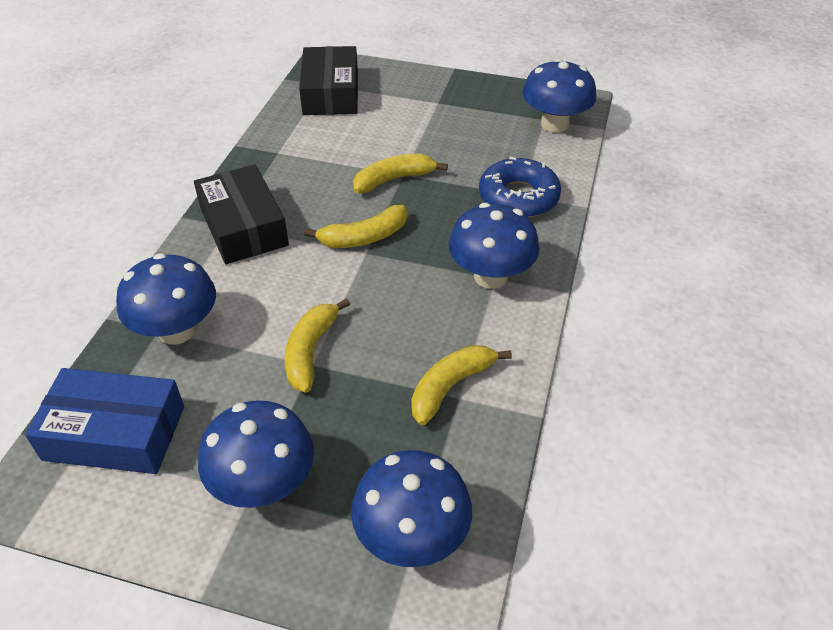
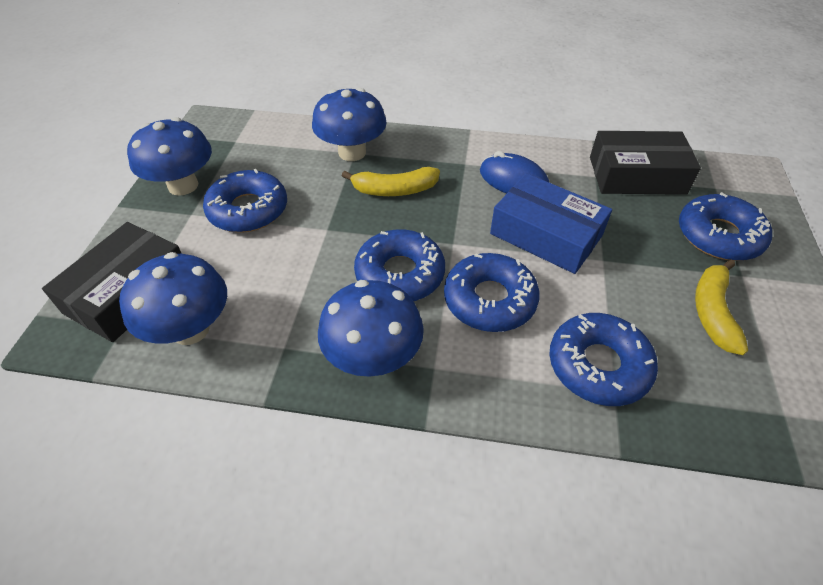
blue donut: 1 -> 5
blue mouse: 0 -> 1
blue mushroom: 5 -> 4
yellow banana: 4 -> 2

